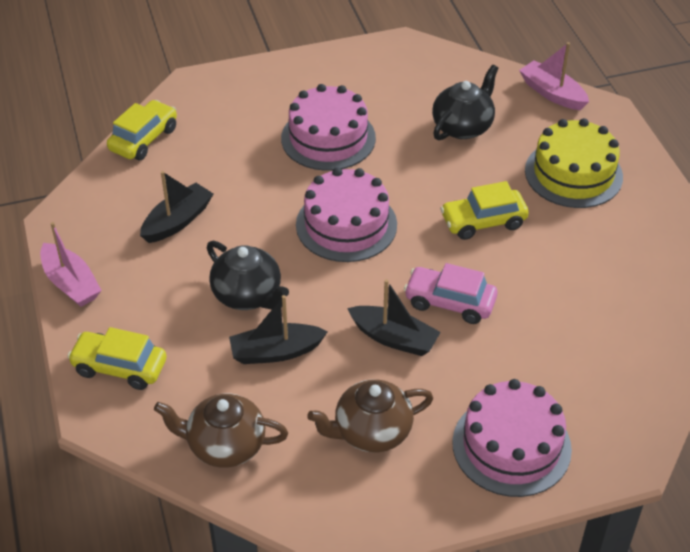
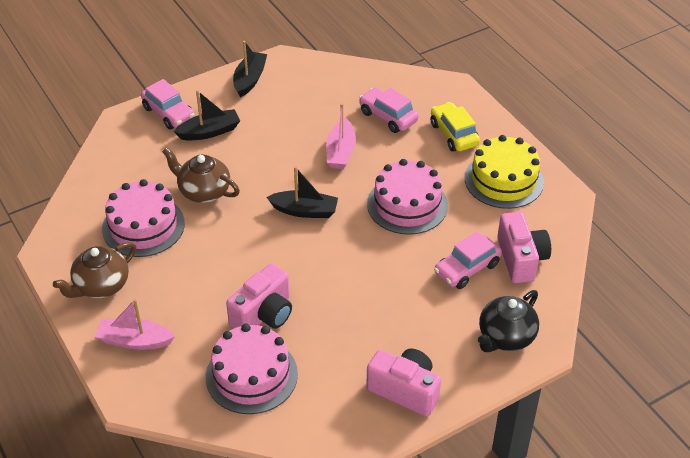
black teapot: 2 -> 1
pink camera: 0 -> 3
pink car: 1 -> 3
yellow car: 3 -> 1

